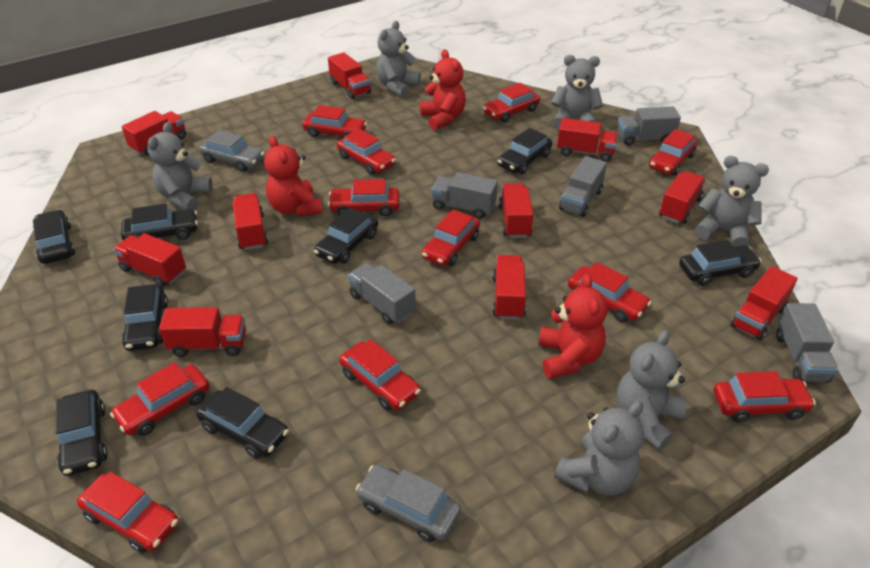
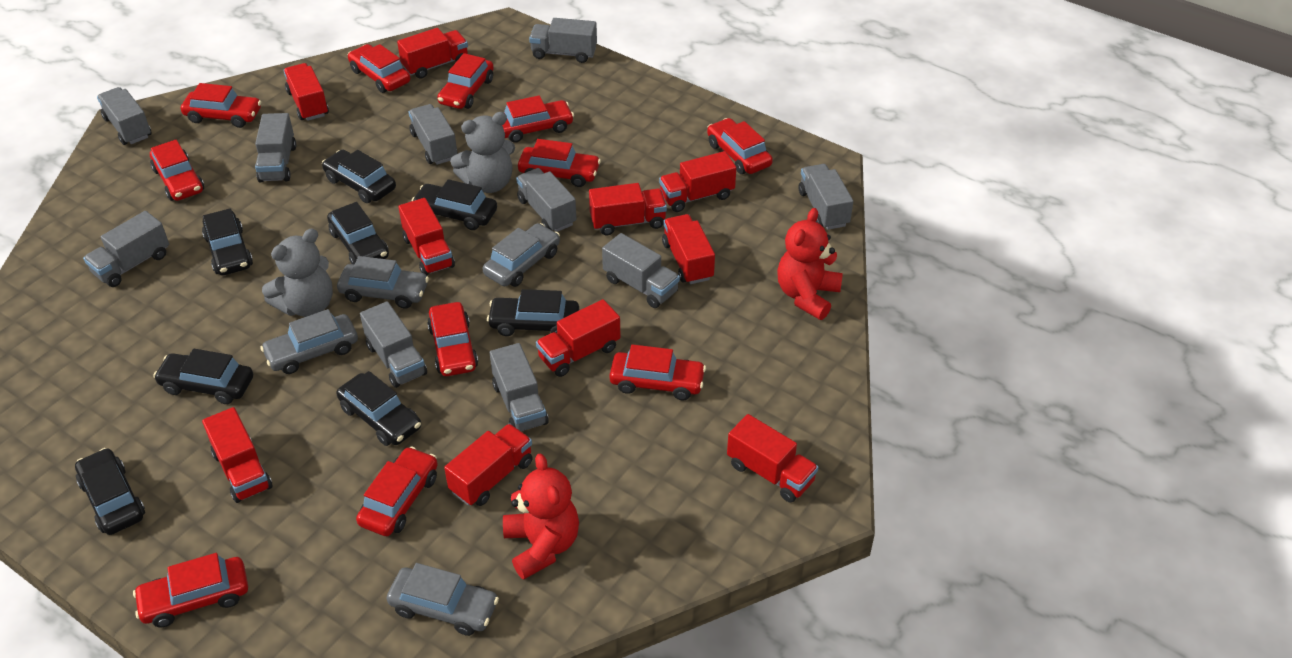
grey car: 2 -> 4
grey teddy bear: 6 -> 2
grey truck: 5 -> 10
red teddy bear: 3 -> 2

